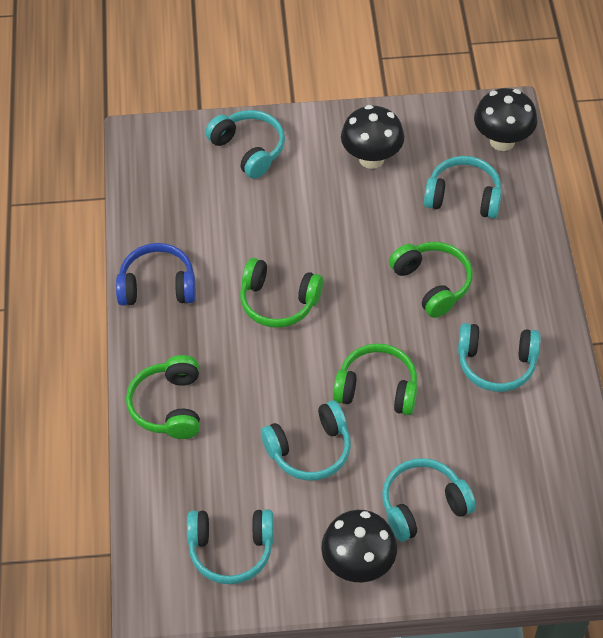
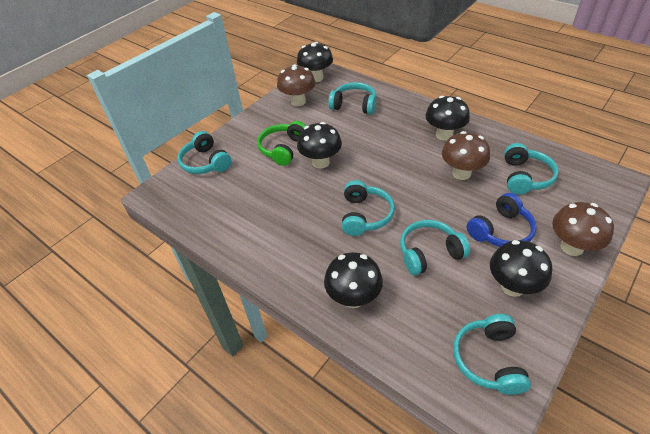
black mushroom: 3 -> 5
brown mushroom: 0 -> 3
green headphones: 4 -> 1

